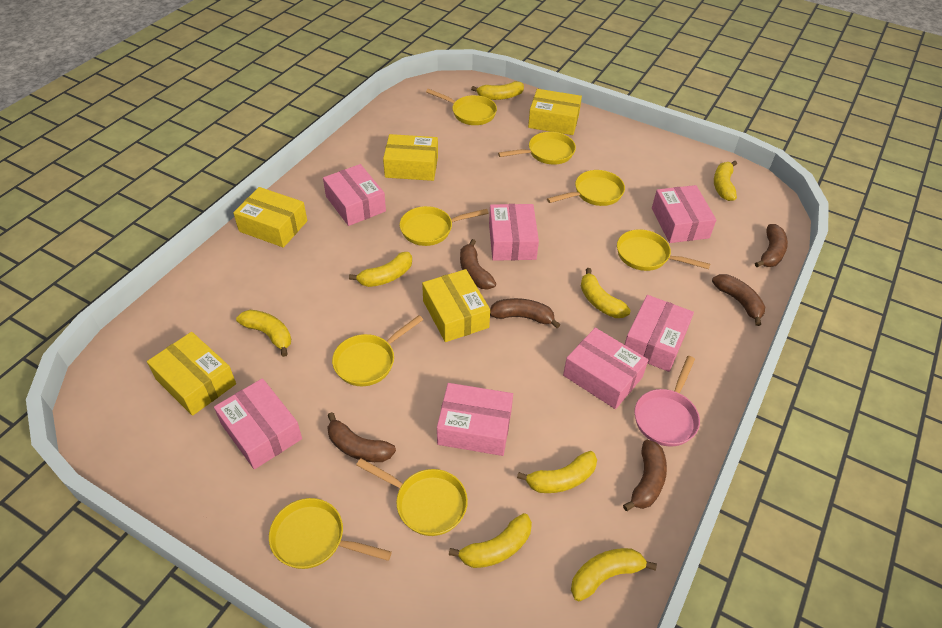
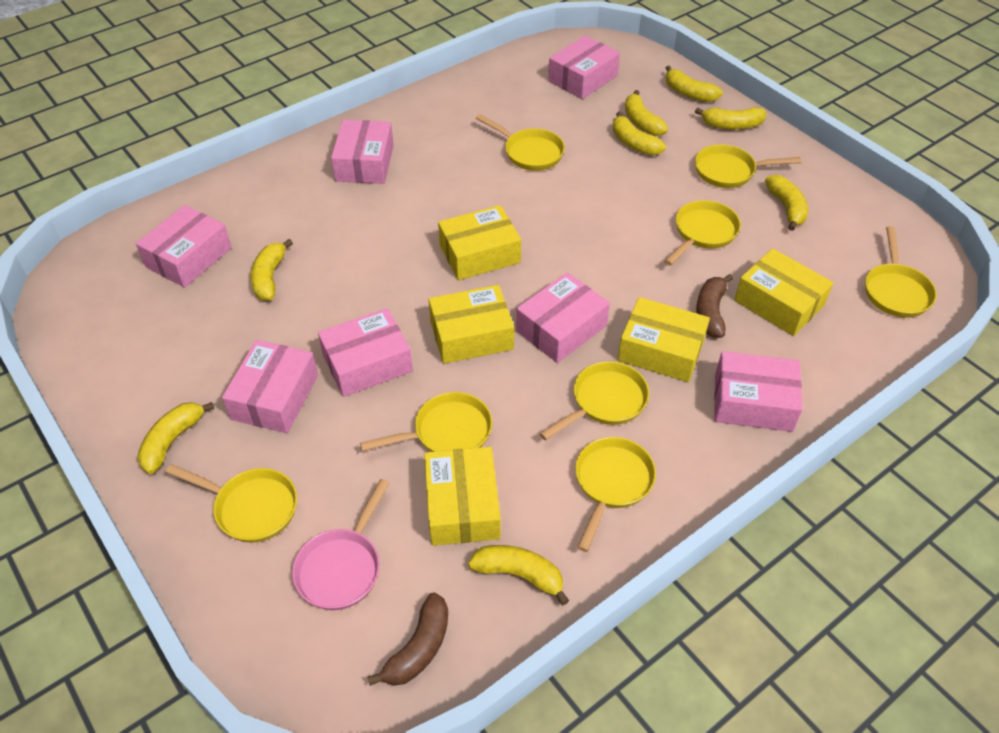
brown banana: 6 -> 2

